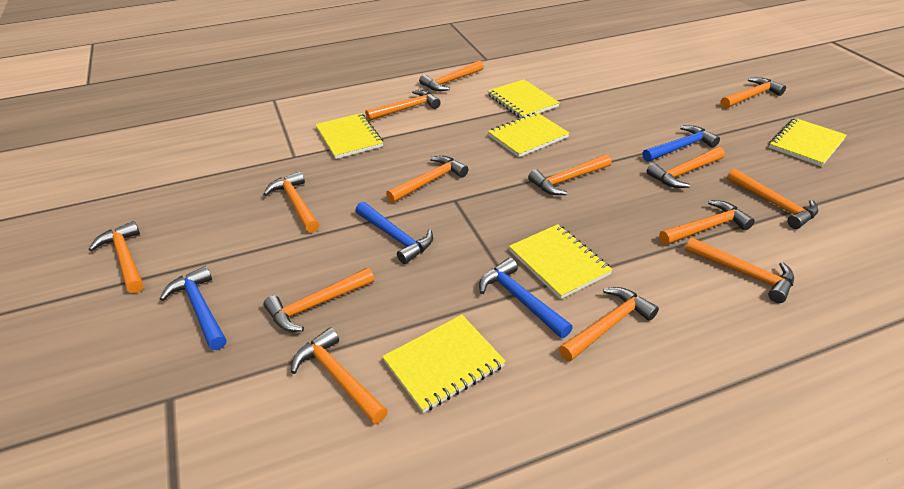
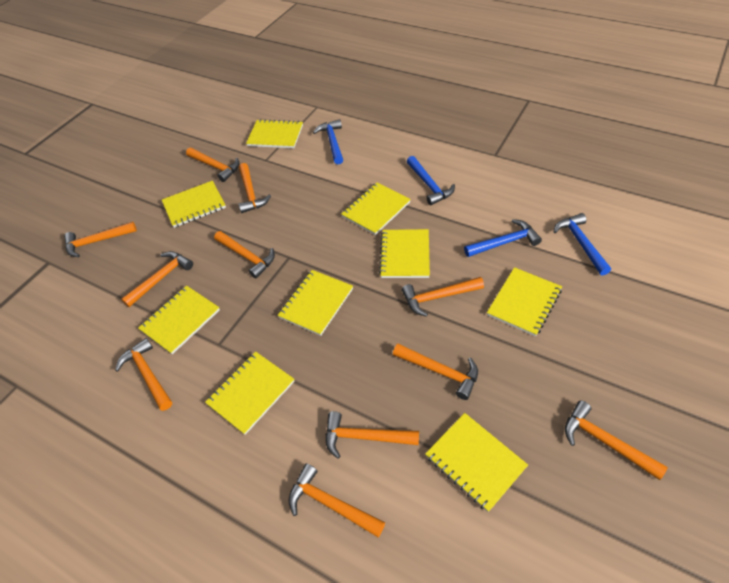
orange hammer: 14 -> 11
yellow notebook: 6 -> 9

